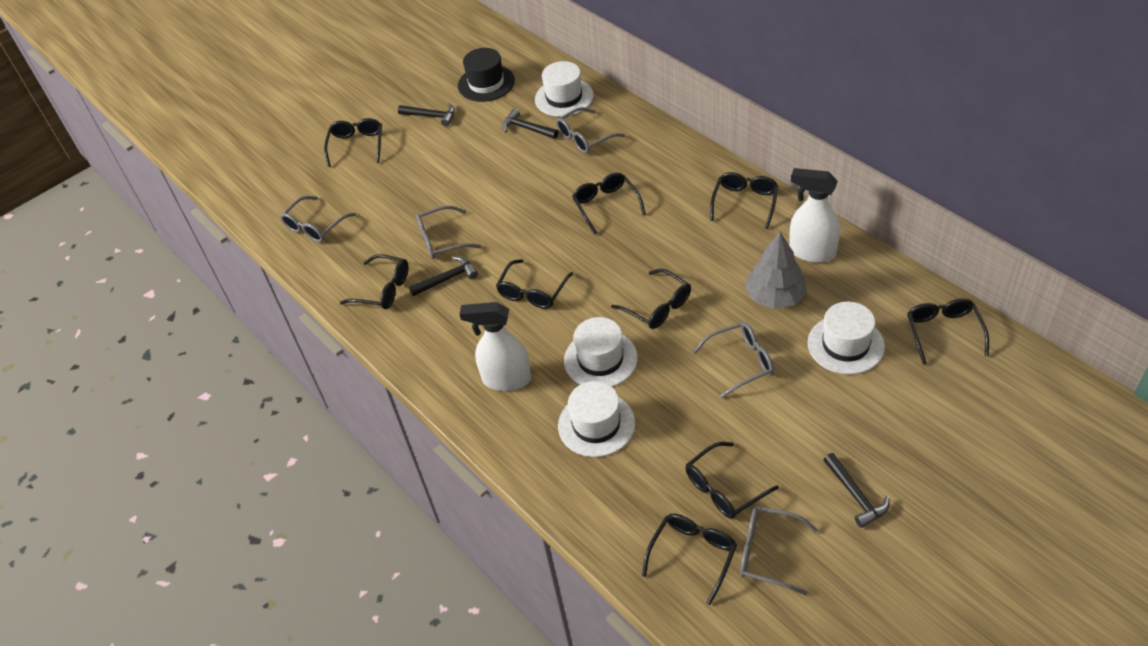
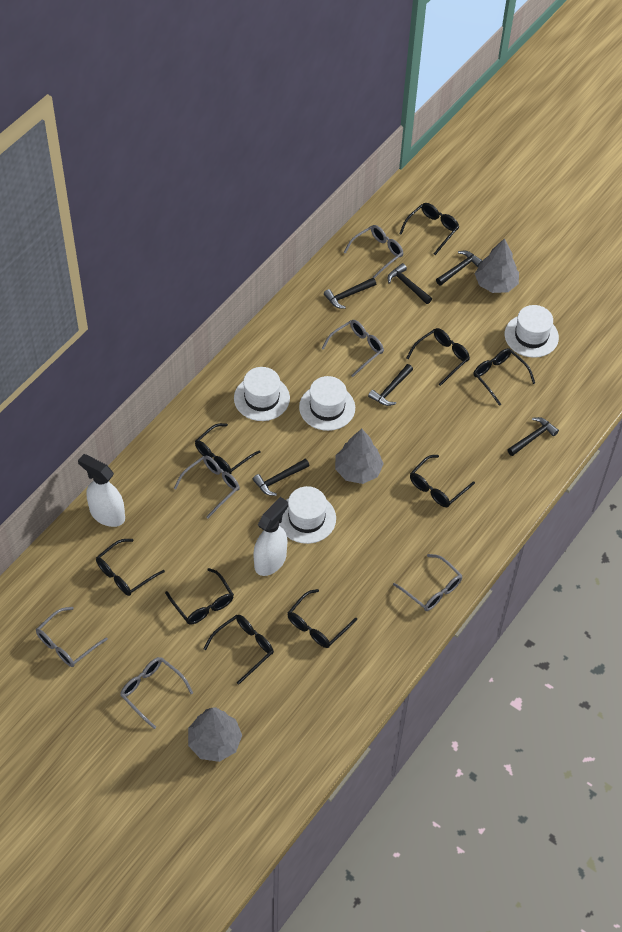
black hammer: 4 -> 6
black hat: 1 -> 0
grey glasses: 5 -> 6
grey tree: 1 -> 3

